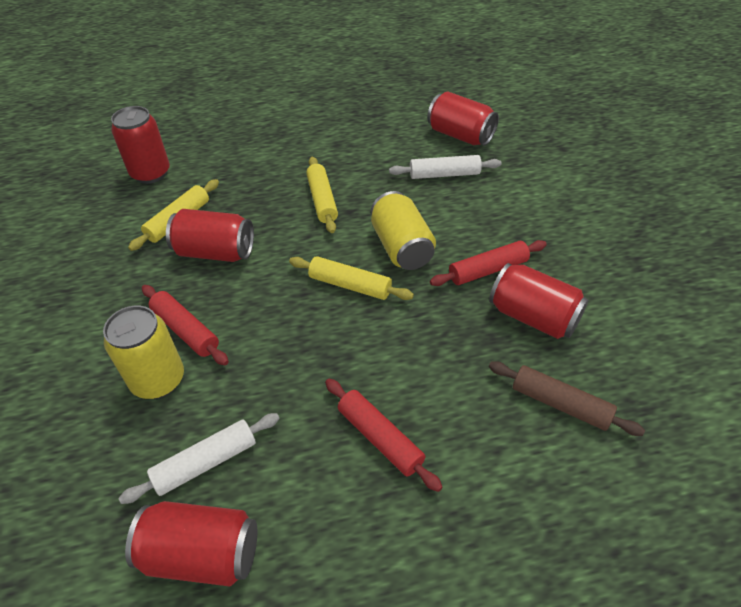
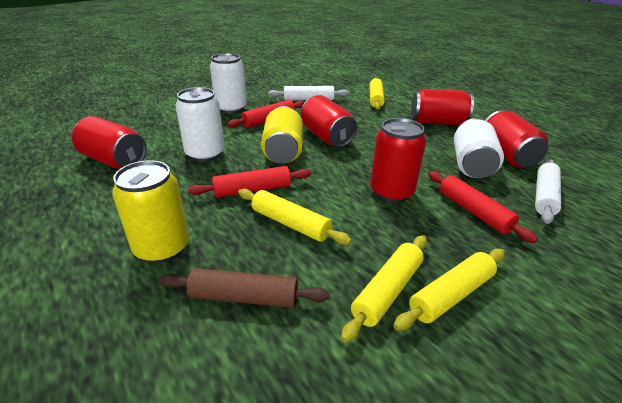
white can: 0 -> 3
yellow rolling pin: 3 -> 4

